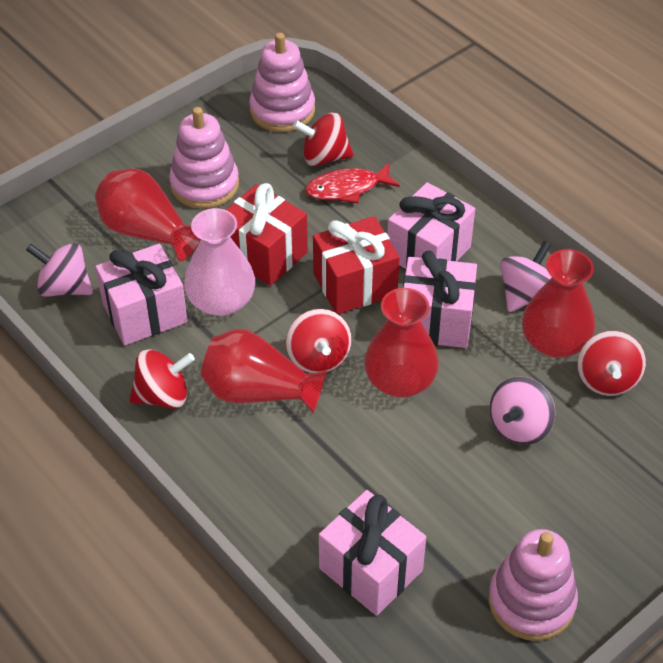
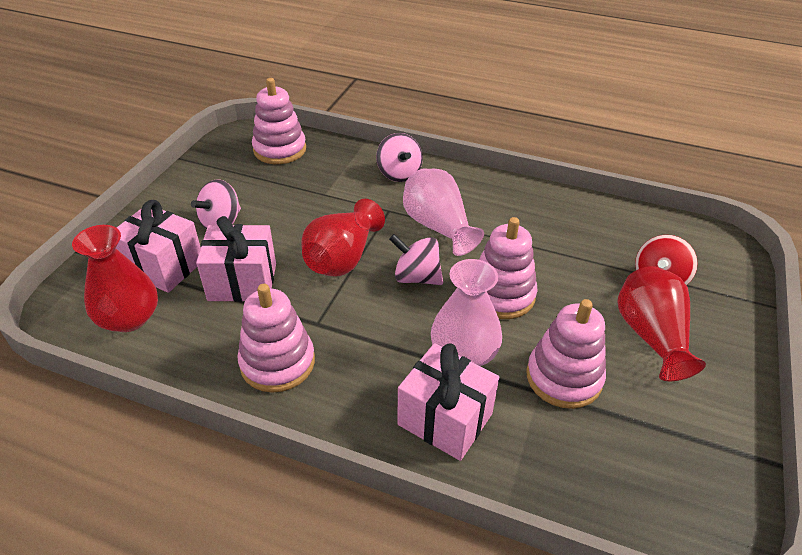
pink gift: 4 -> 3
pink stacking toy: 3 -> 4
pink vase: 1 -> 2
red fish: 1 -> 0
red gift: 2 -> 0
red spinning top: 4 -> 1
red vase: 4 -> 3

